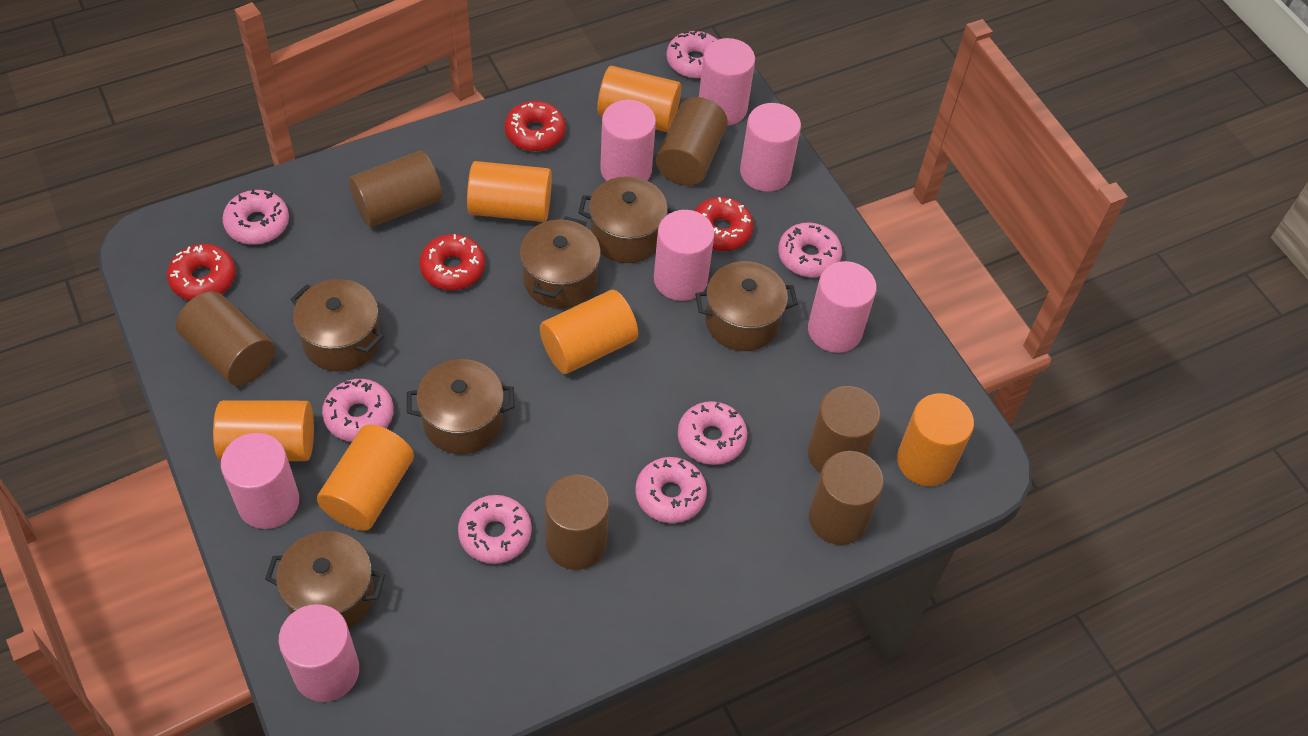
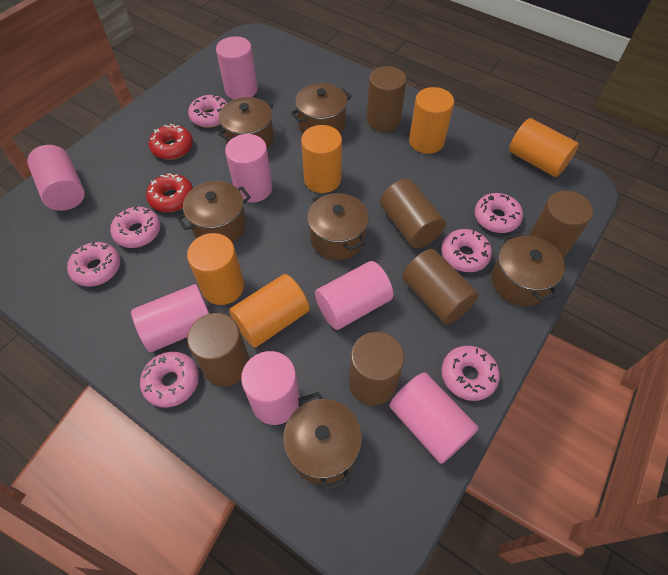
orange cylinder: 6 -> 5
red donut: 4 -> 2

